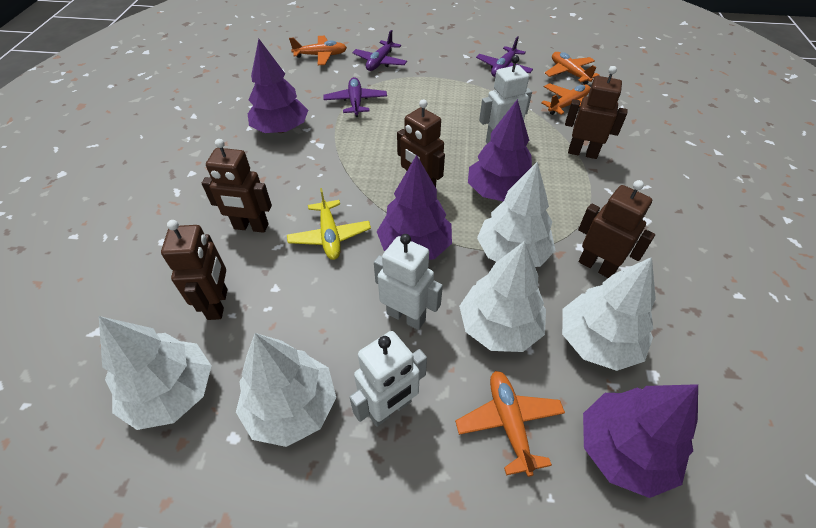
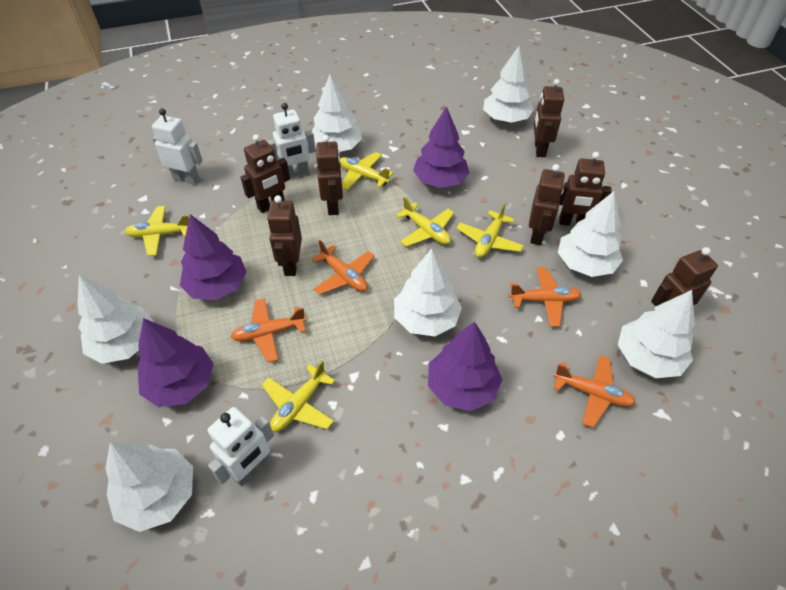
brown robot: 5 -> 7
purple plane: 3 -> 0
white tree: 5 -> 7
yellow plane: 1 -> 5

